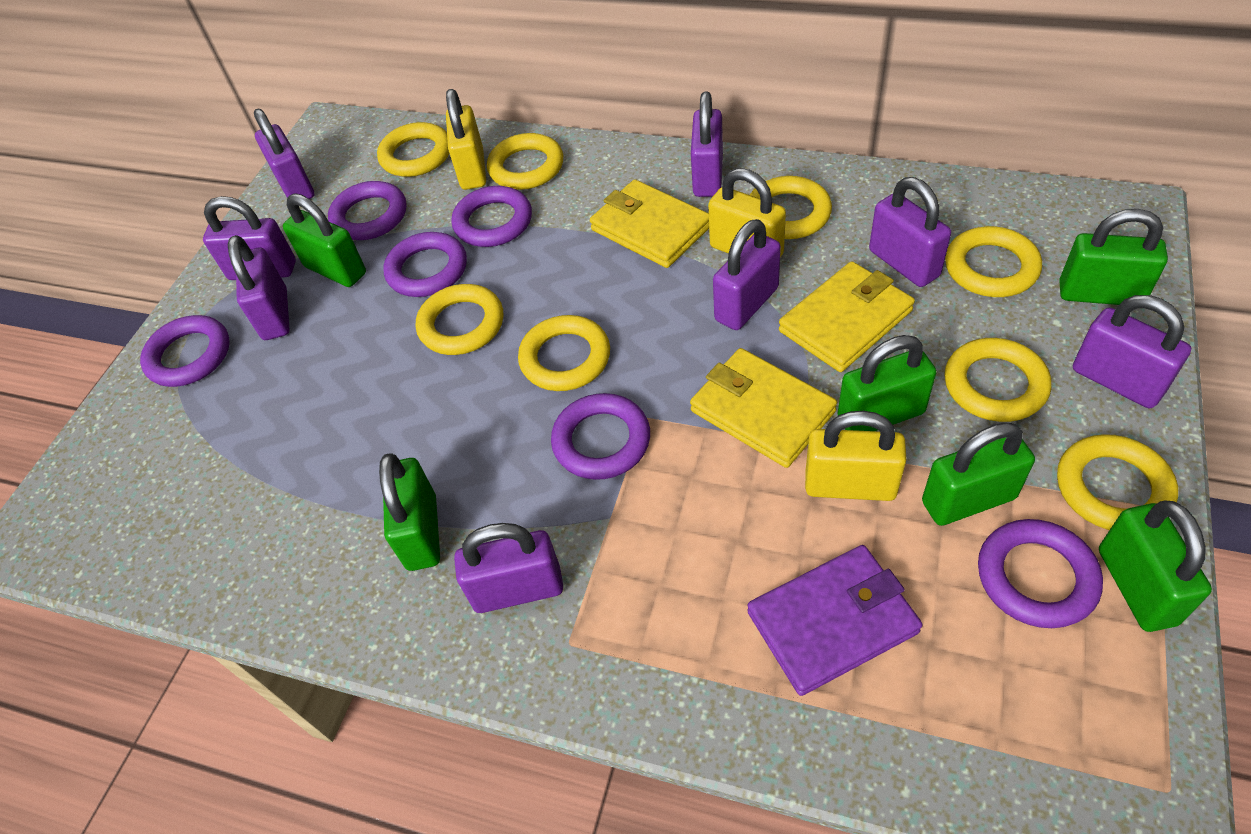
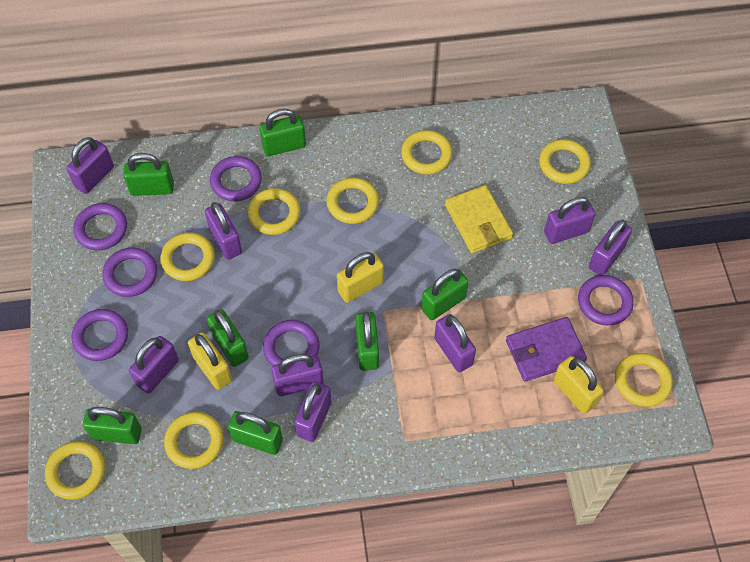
green padlock: 6 -> 7
yellow wallet: 3 -> 1

